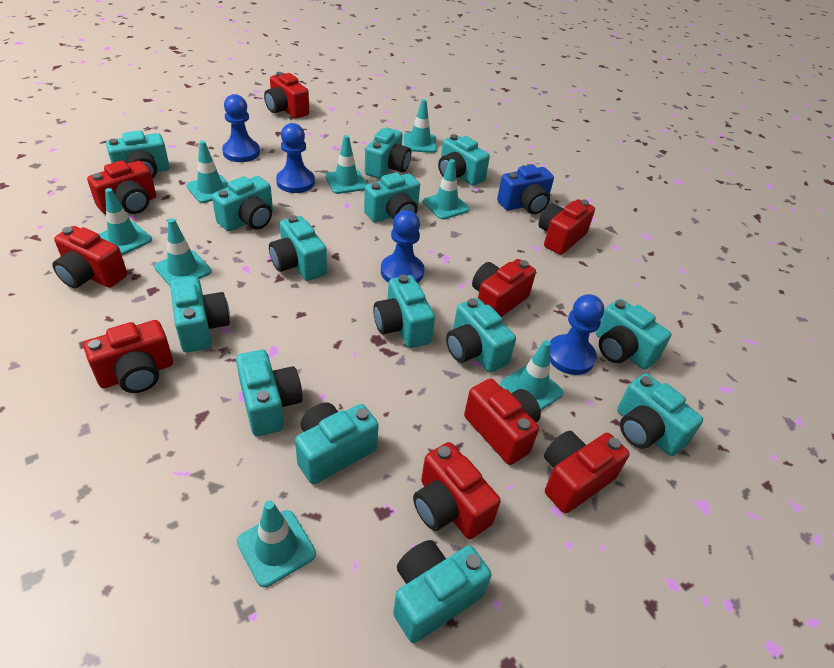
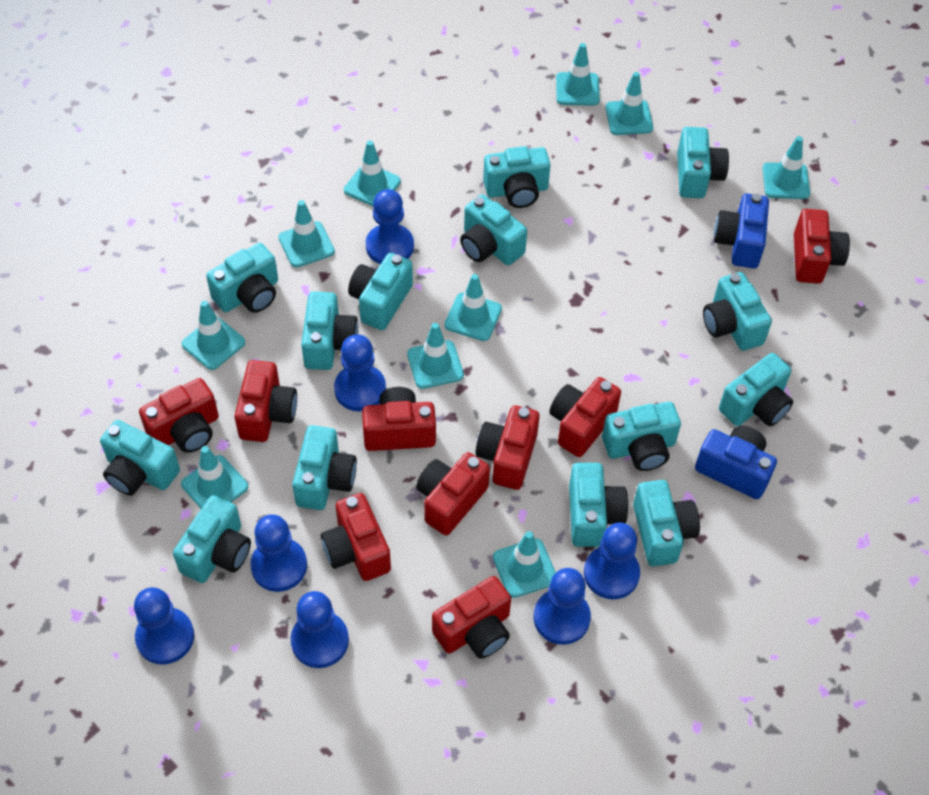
blue camera: 1 -> 2
blue pawn: 4 -> 7
turquoise traffic cone: 8 -> 10

